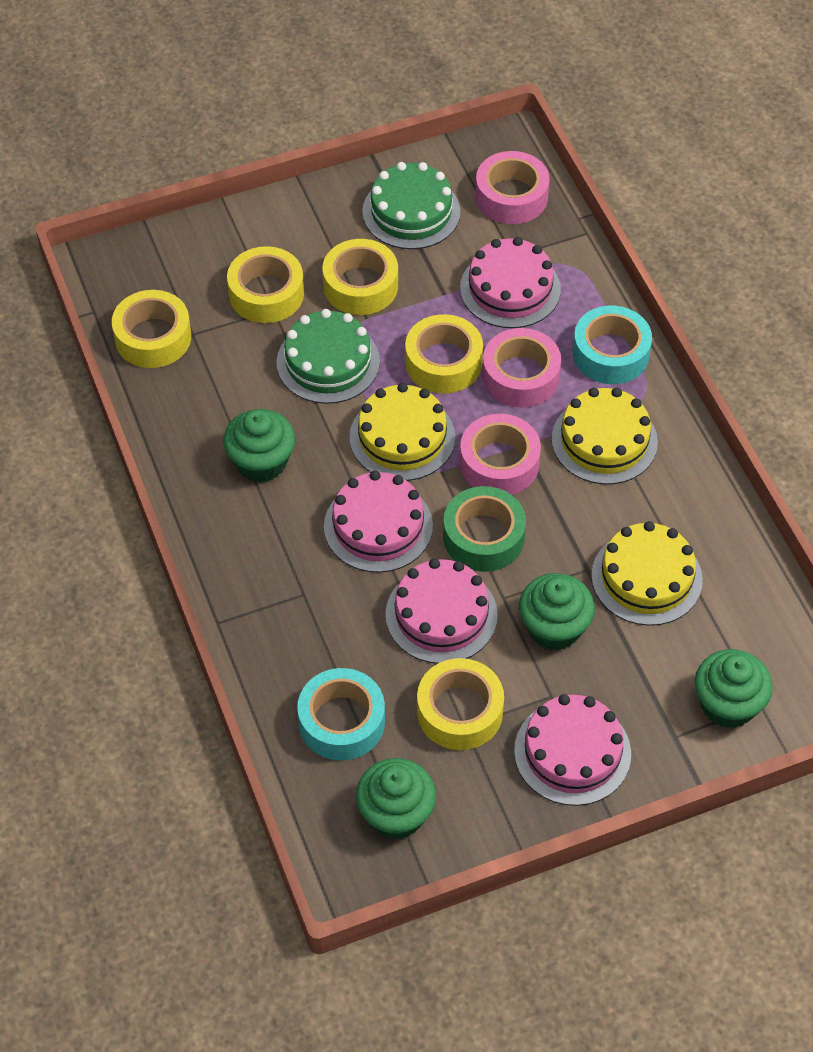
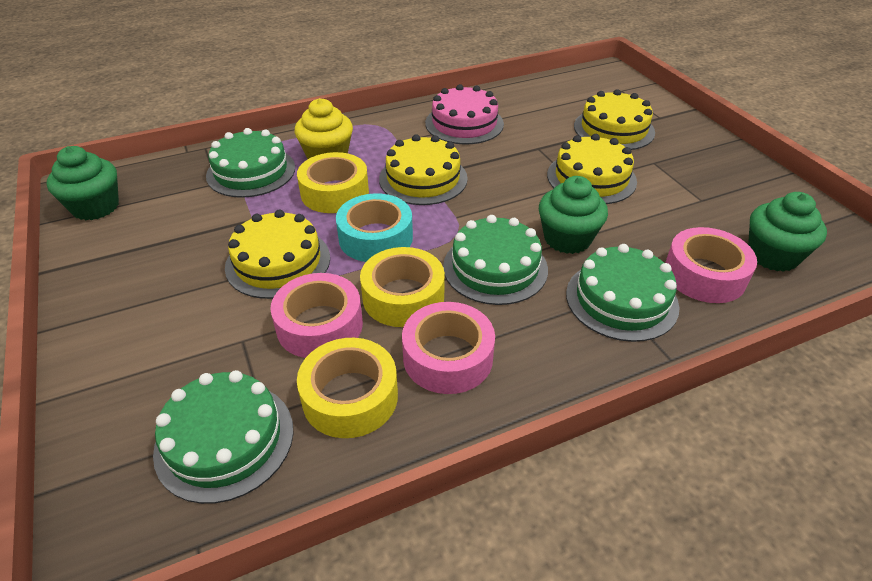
green cake: 2 -> 4
green cupcake: 4 -> 3
green tape: 1 -> 0
pink cake: 4 -> 1
turquoise tape: 2 -> 1
yellow cake: 3 -> 4
yellow cupcake: 0 -> 1
yellow tape: 5 -> 3

